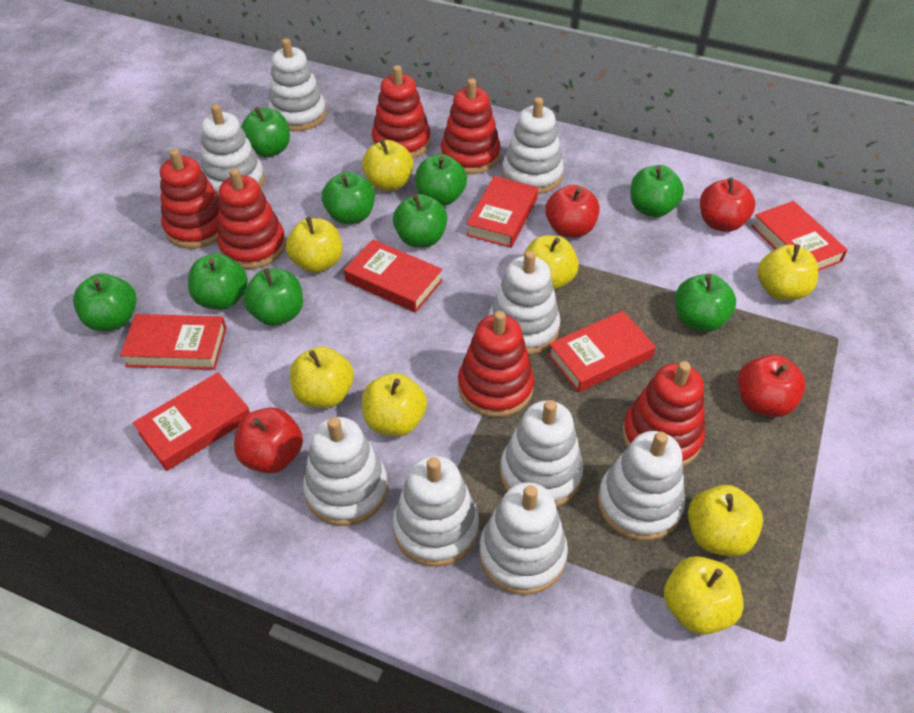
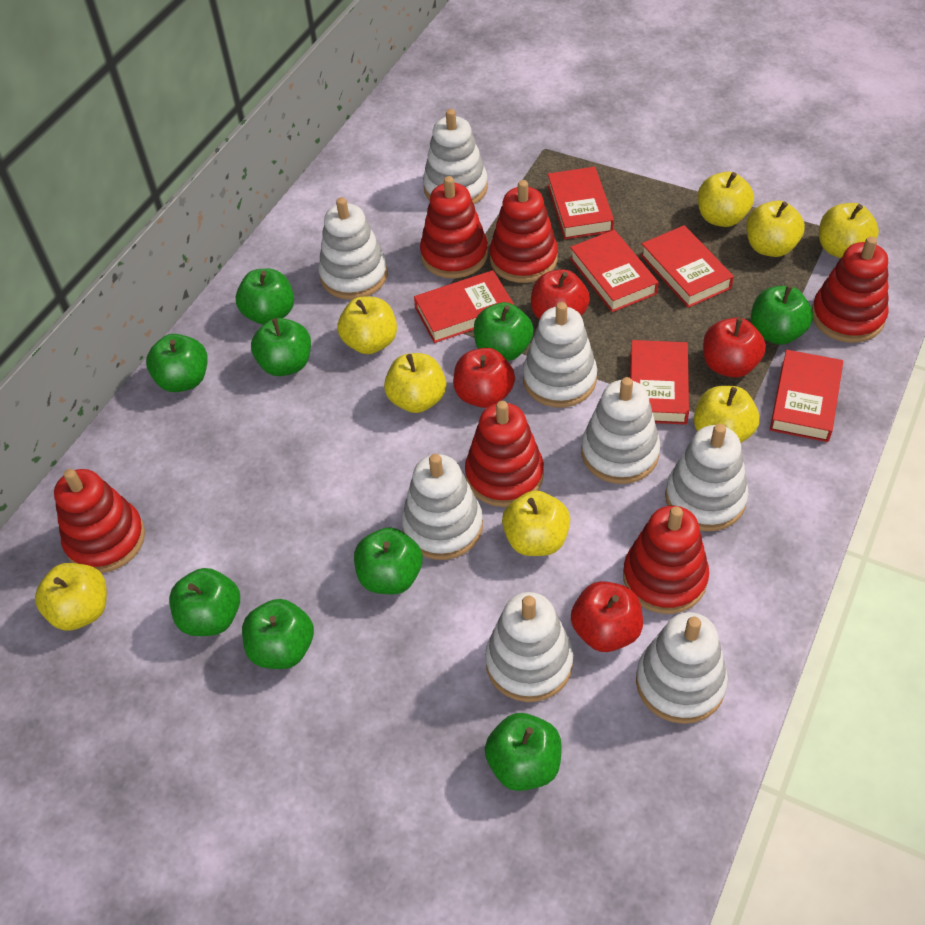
white stacking toy: 9 -> 8

